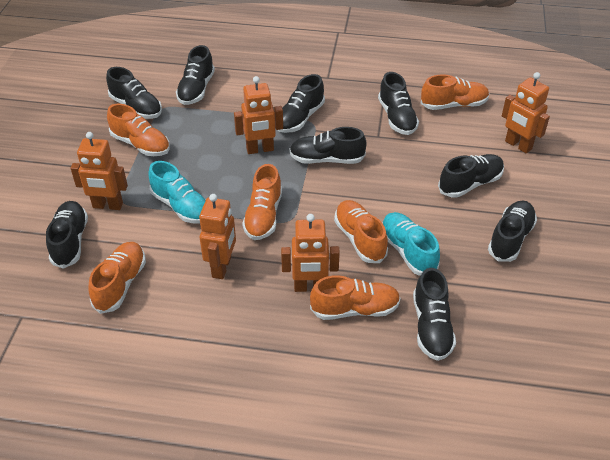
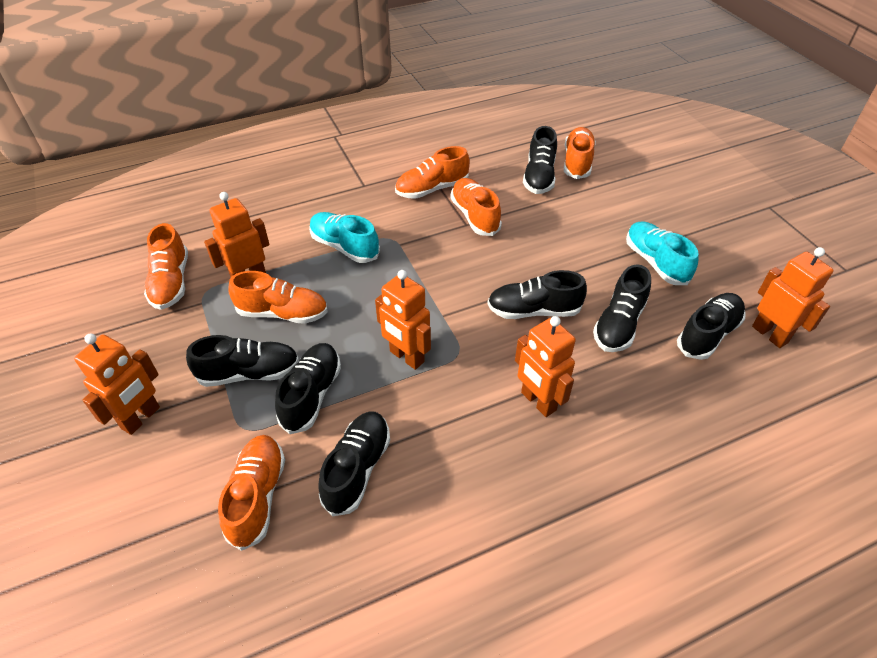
black shoe: 9 -> 7

